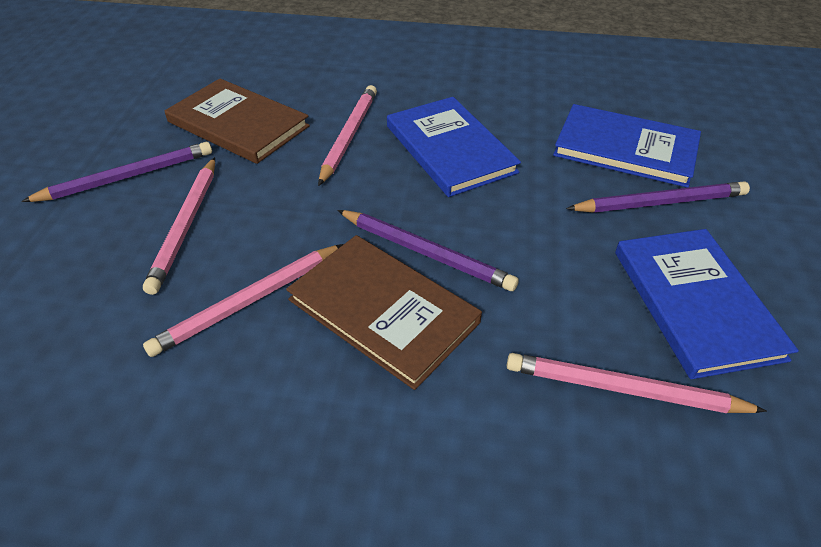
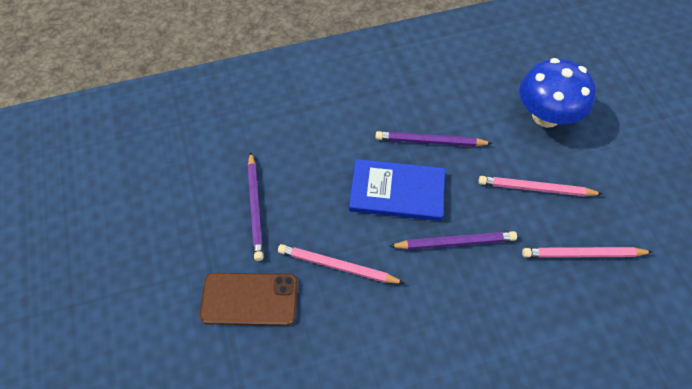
blue book: 3 -> 1
blue mushroom: 0 -> 1
brown book: 2 -> 0
brown phone: 0 -> 1
pink pencil: 4 -> 3

